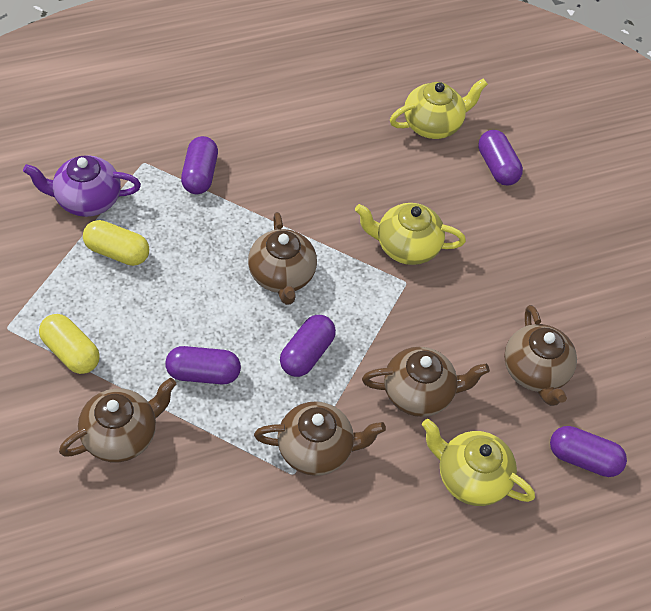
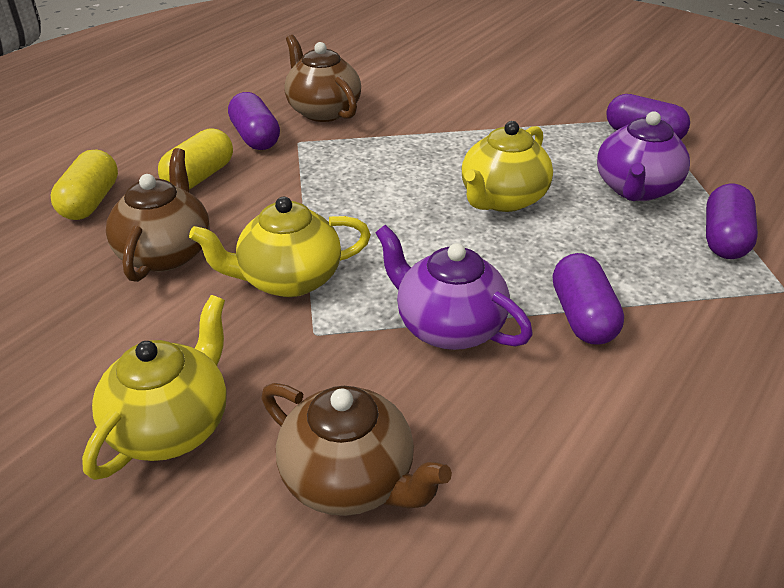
brown teapot: 5 -> 3
purple capsule: 5 -> 4
purple teapot: 1 -> 2

